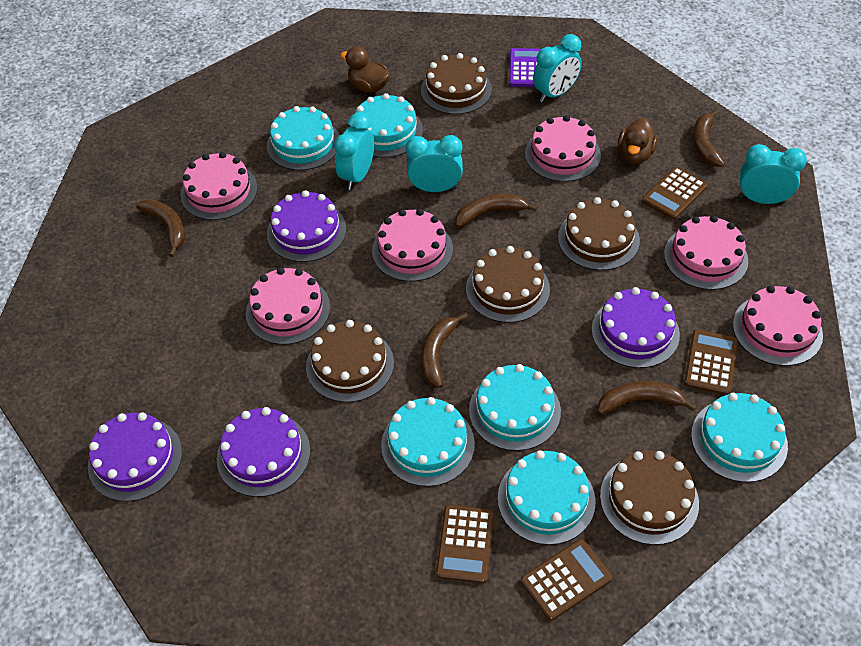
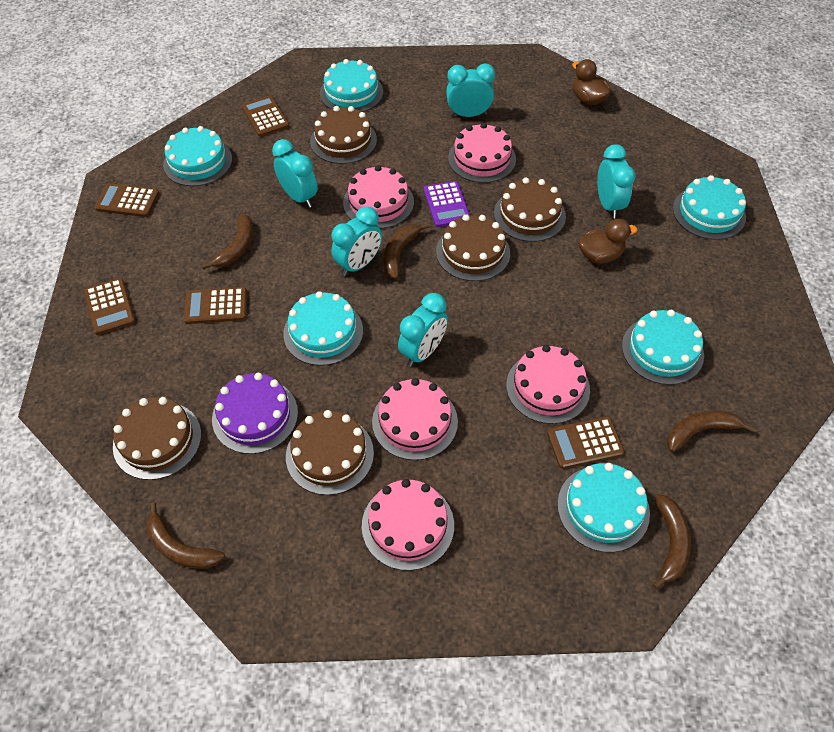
brown calculator: 4 -> 5
pink cake: 6 -> 5
purple cake: 4 -> 1
turquoise clock: 4 -> 5

